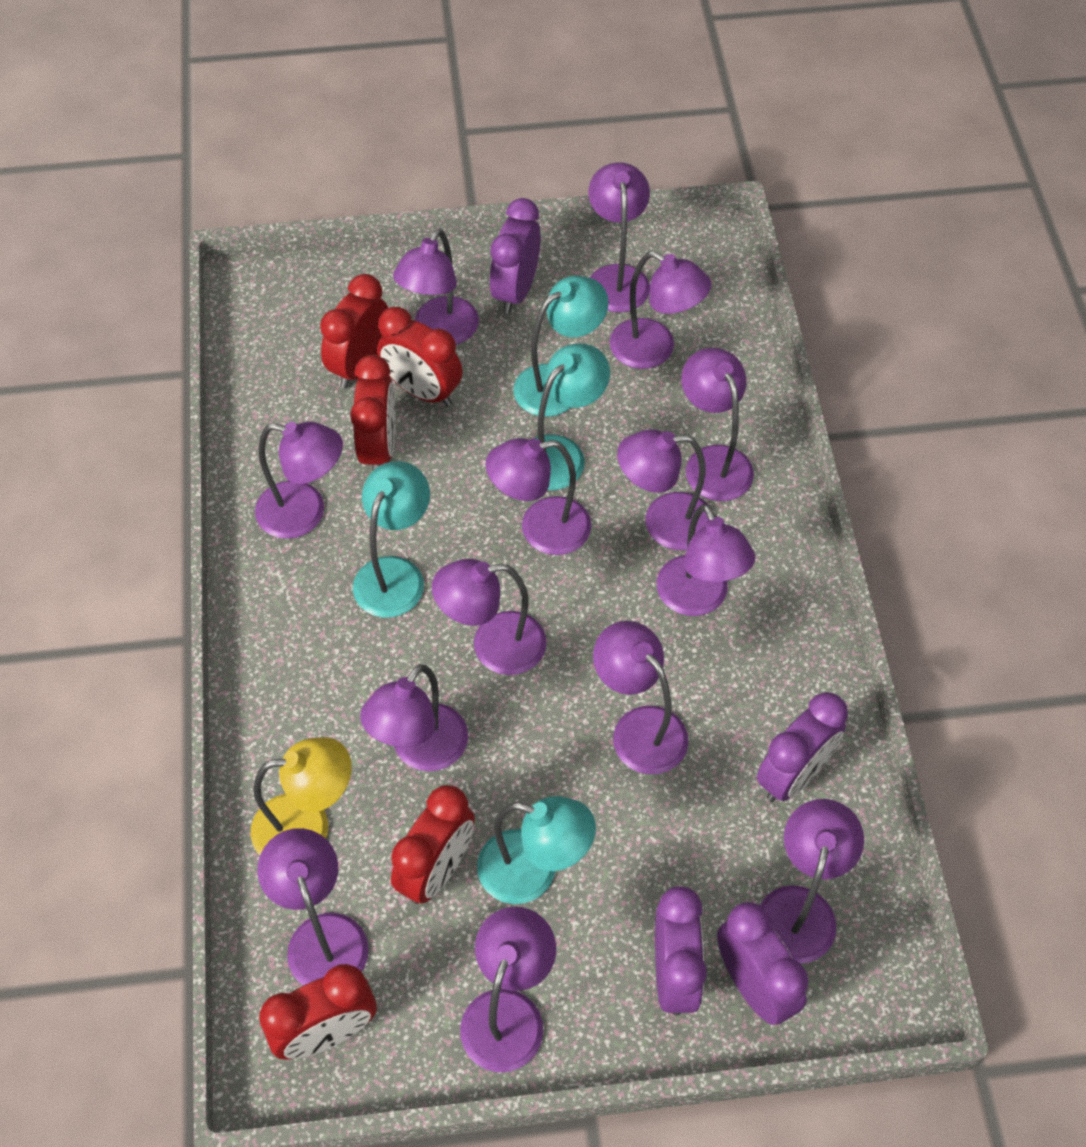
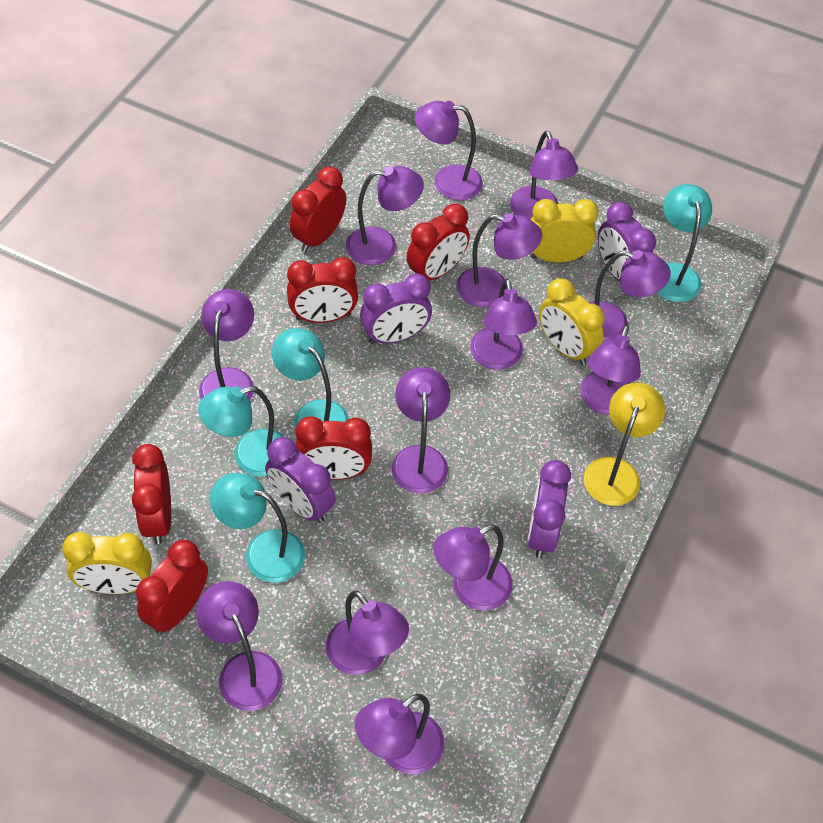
purple lamp: 14 -> 13
red clock: 5 -> 6
yellow clock: 0 -> 3

